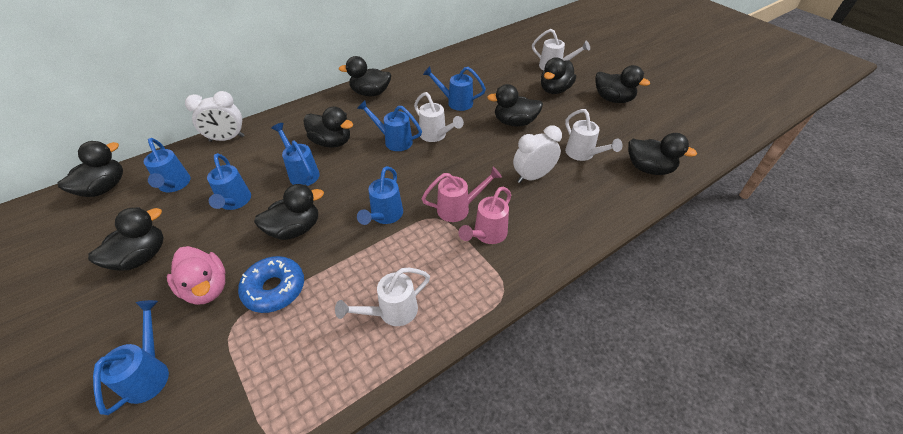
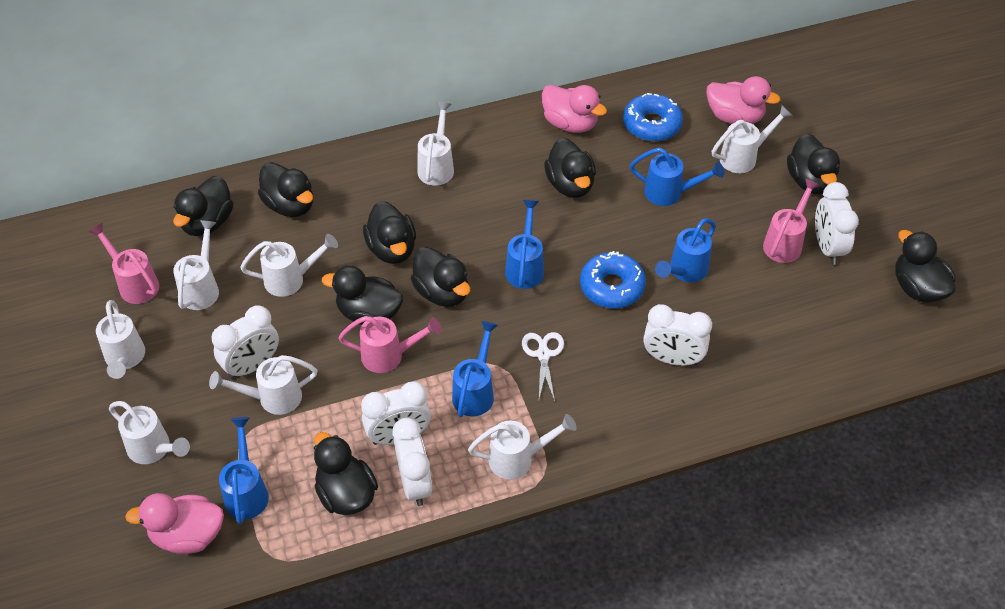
blue donut: 1 -> 2
blue watering can: 7 -> 5
pink duck: 1 -> 3
pink watering can: 2 -> 3
white clock: 2 -> 5
white scissors: 0 -> 1
white watering can: 4 -> 8

